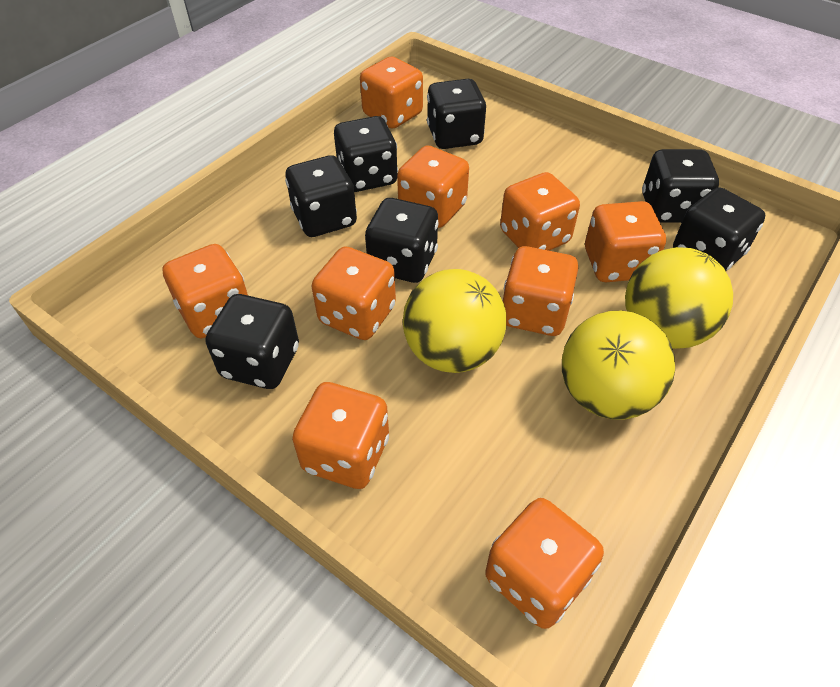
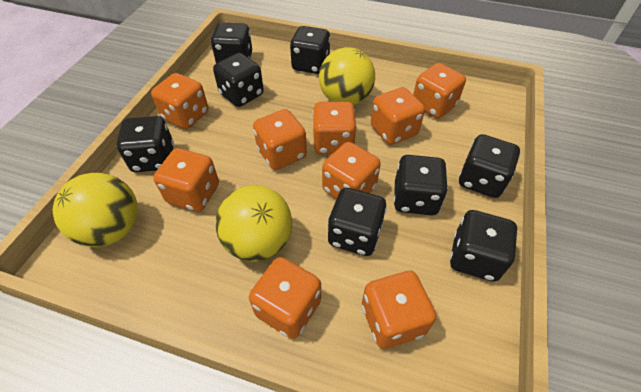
black dice: 7 -> 8

